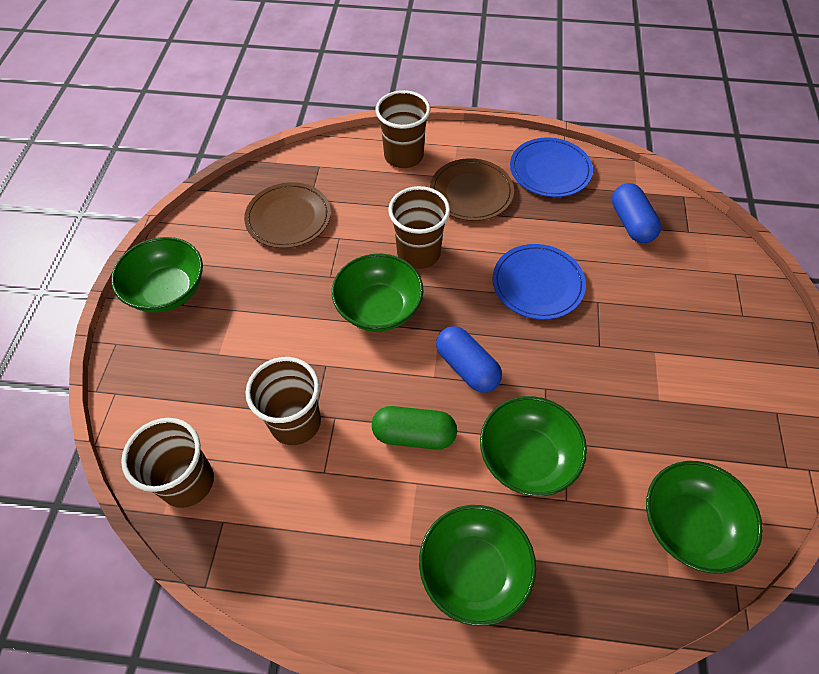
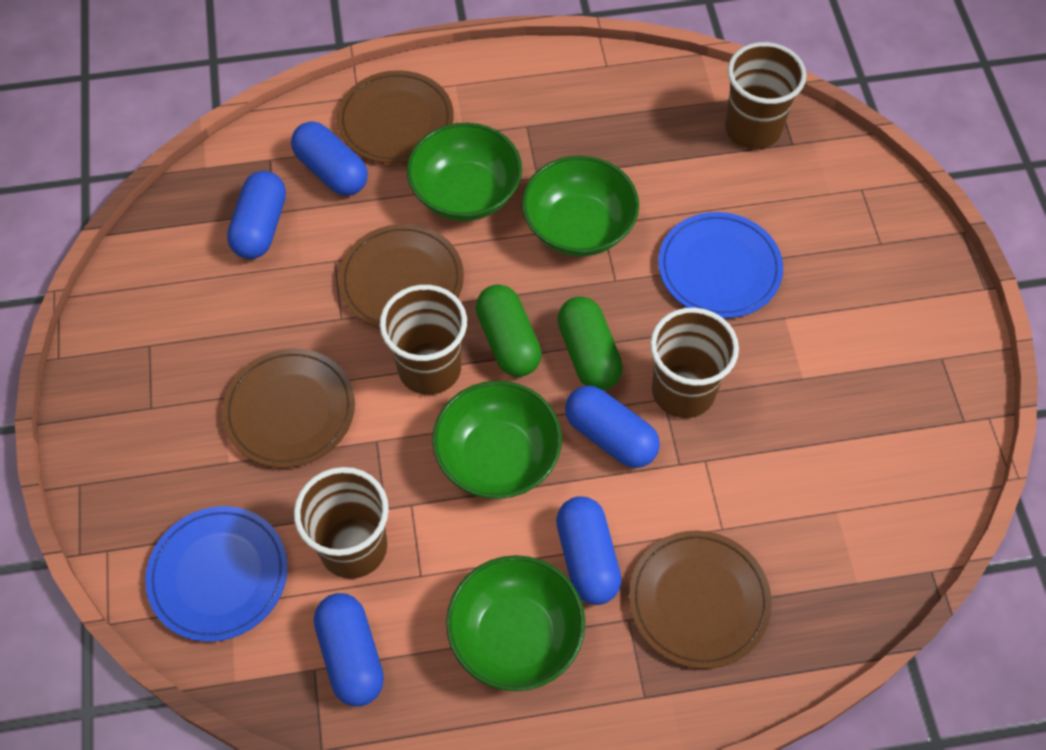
blue capsule: 2 -> 5
brown plate: 2 -> 4
green bowl: 5 -> 4
green capsule: 1 -> 2

